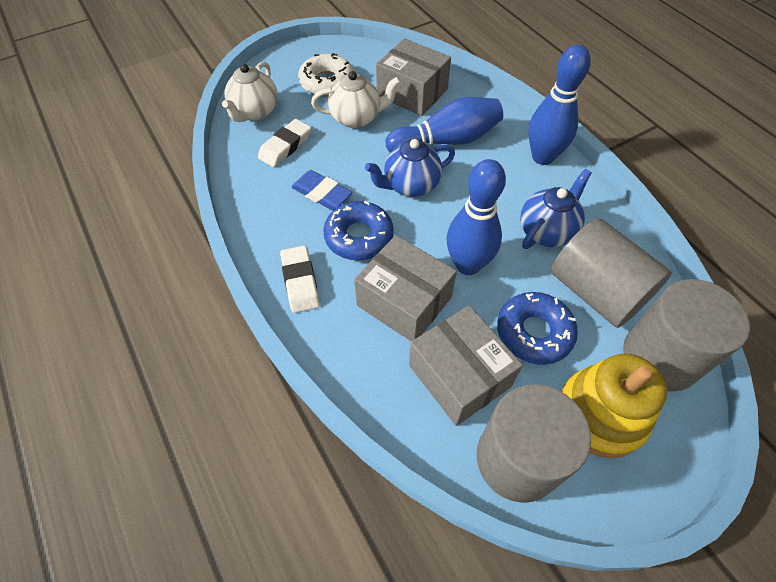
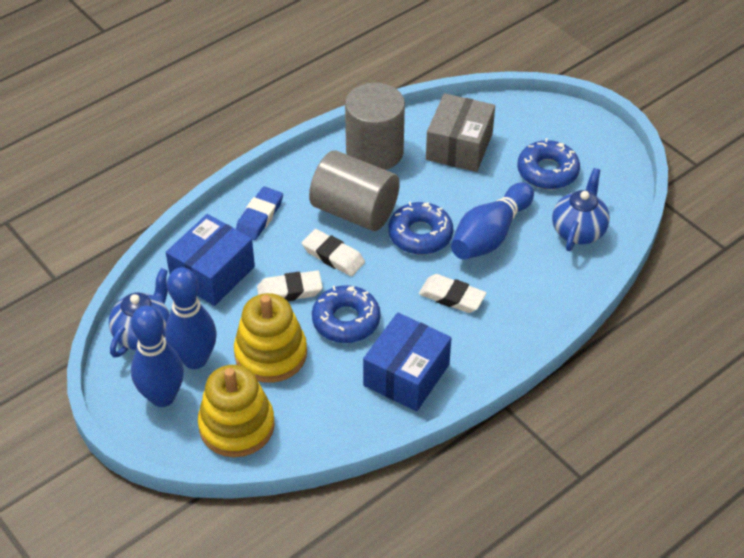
blue box: 0 -> 2
blue donut: 2 -> 3
grey box: 3 -> 1
grey cylinder: 3 -> 2
white donut: 1 -> 0
white eraser: 2 -> 3
white teapot: 2 -> 0
yellow stacking toy: 1 -> 2

